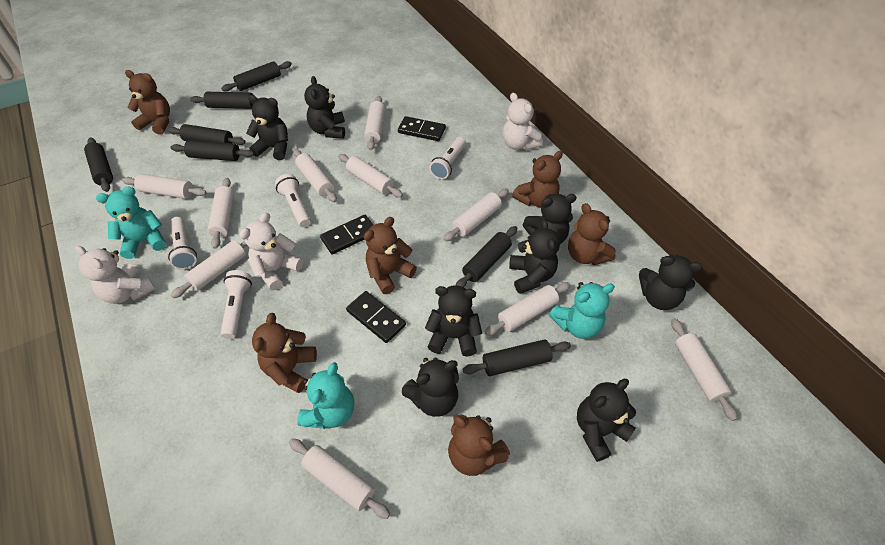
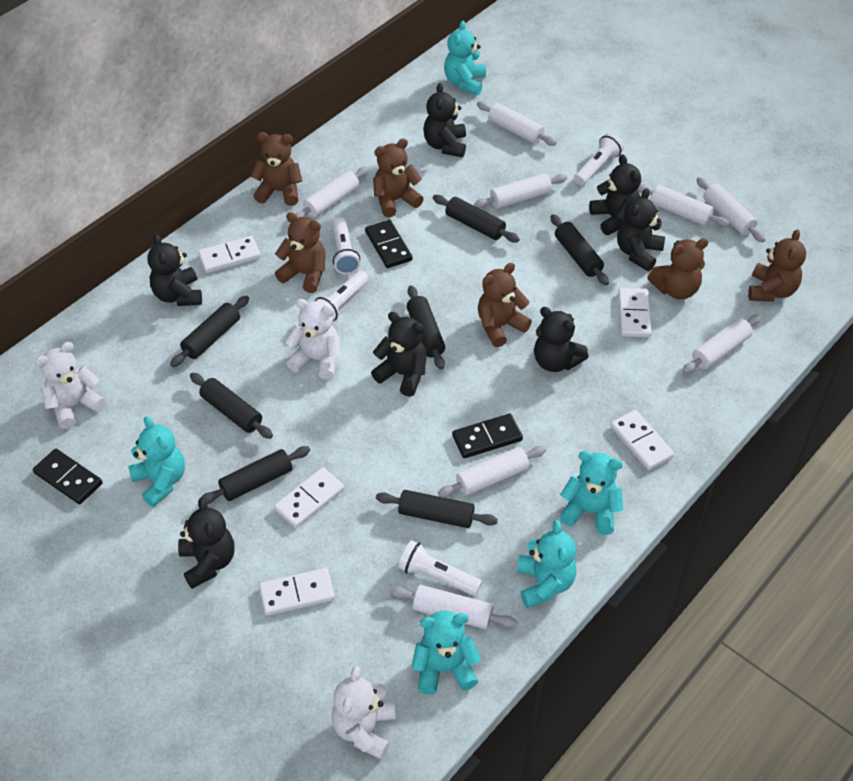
black teddy bear: 8 -> 7
turquoise teddy bear: 3 -> 5
white domino: 0 -> 5
white rolling pin: 10 -> 8

